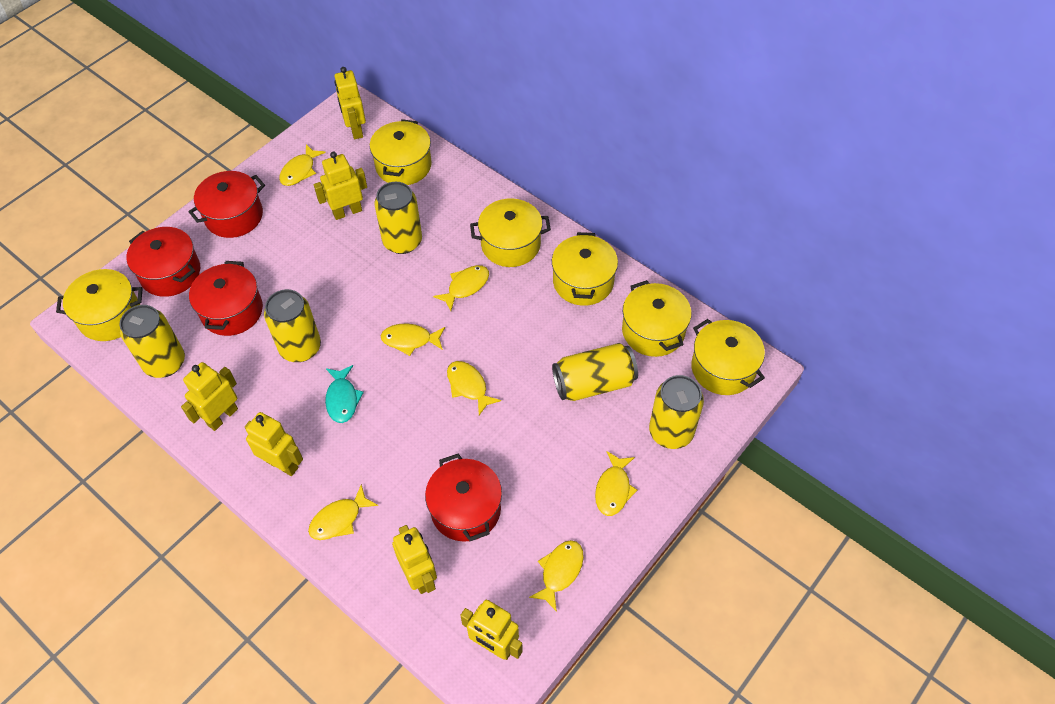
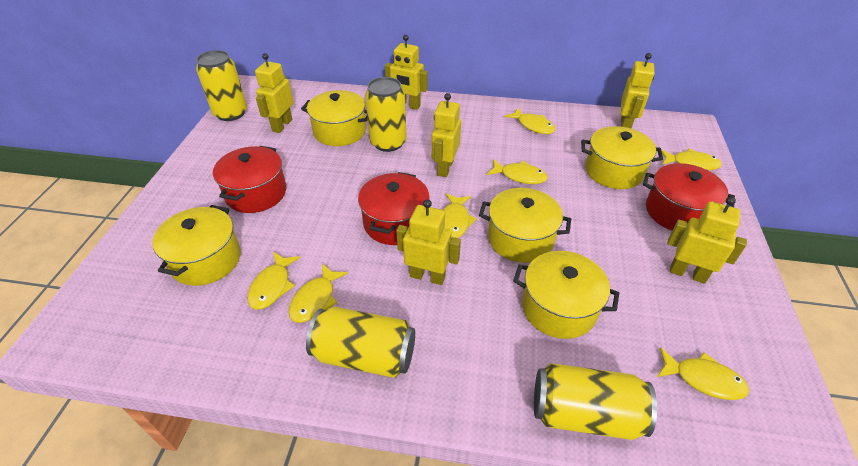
red pot: 4 -> 3
turquoise fish: 1 -> 0
yellow can: 5 -> 4
yellow pot: 6 -> 5

